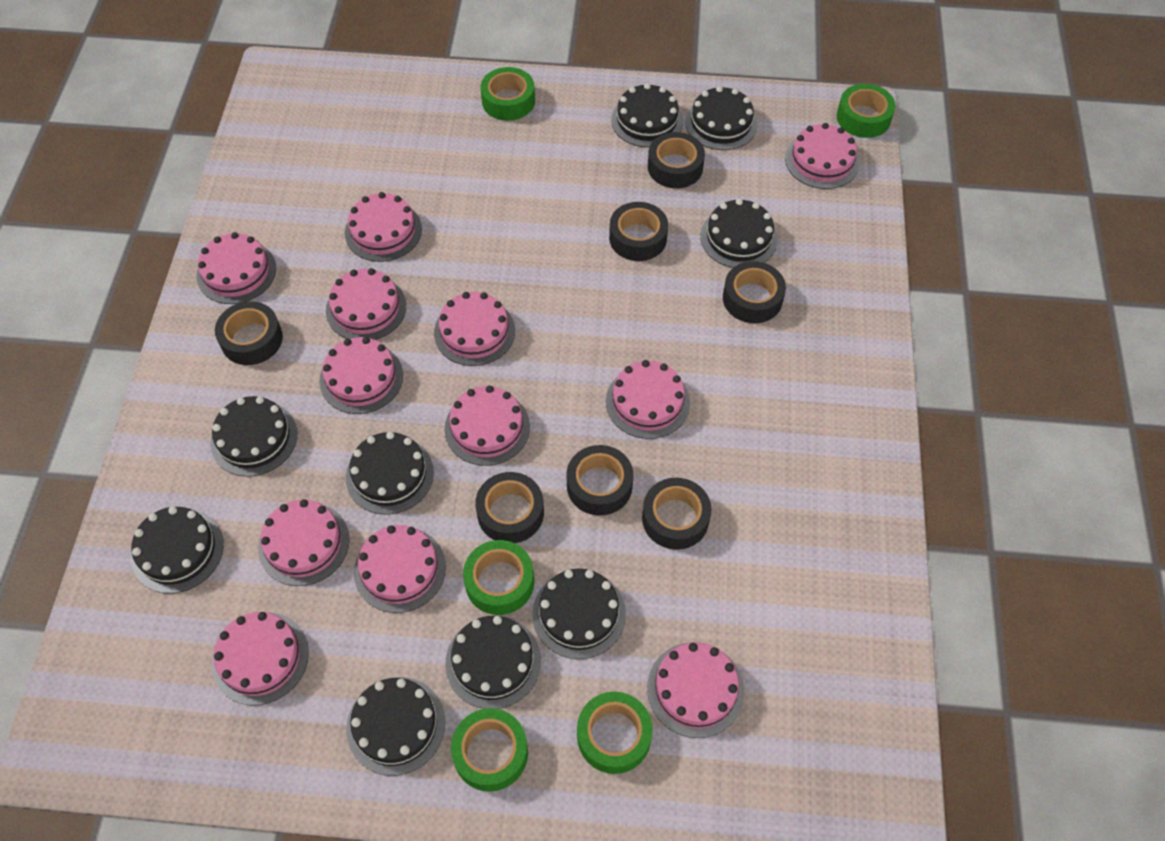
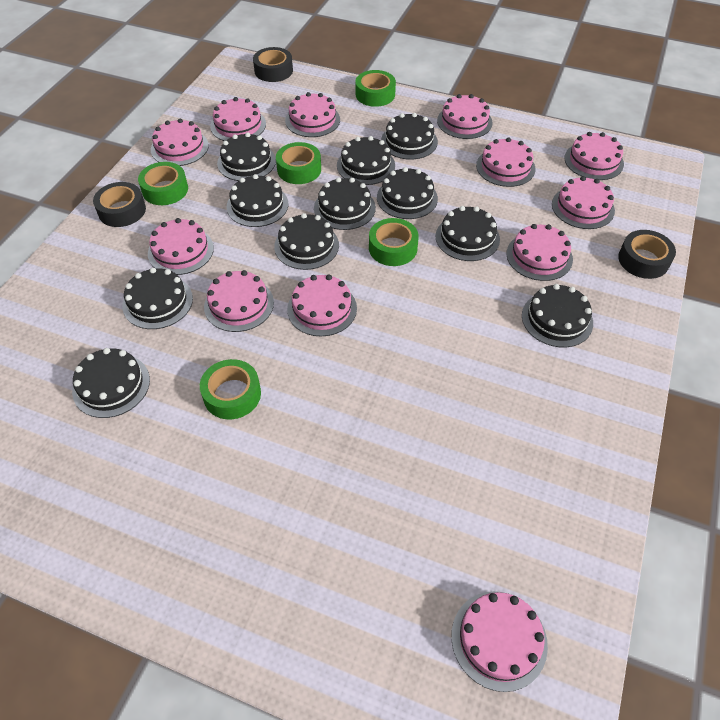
black cake: 9 -> 11
black tape: 7 -> 3

